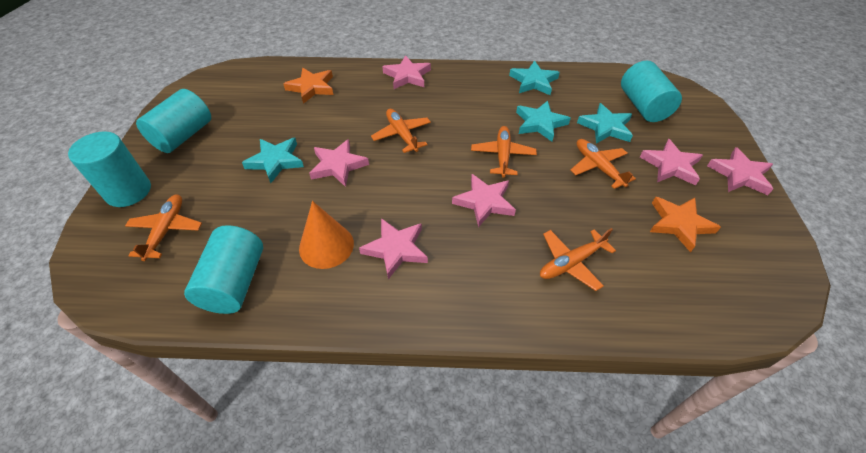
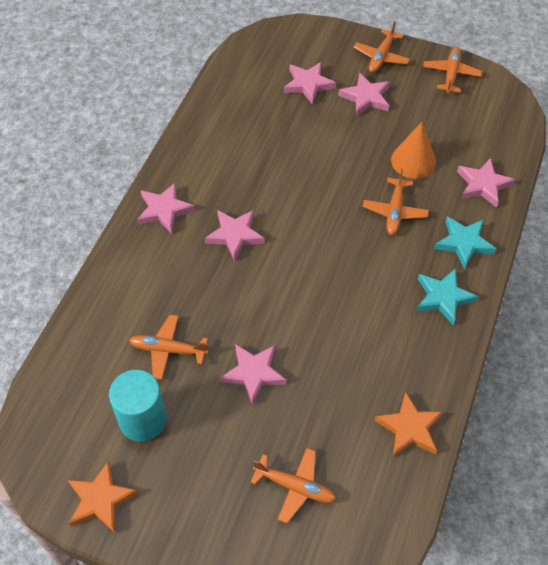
turquoise cylinder: 4 -> 1
turquoise star: 4 -> 2

